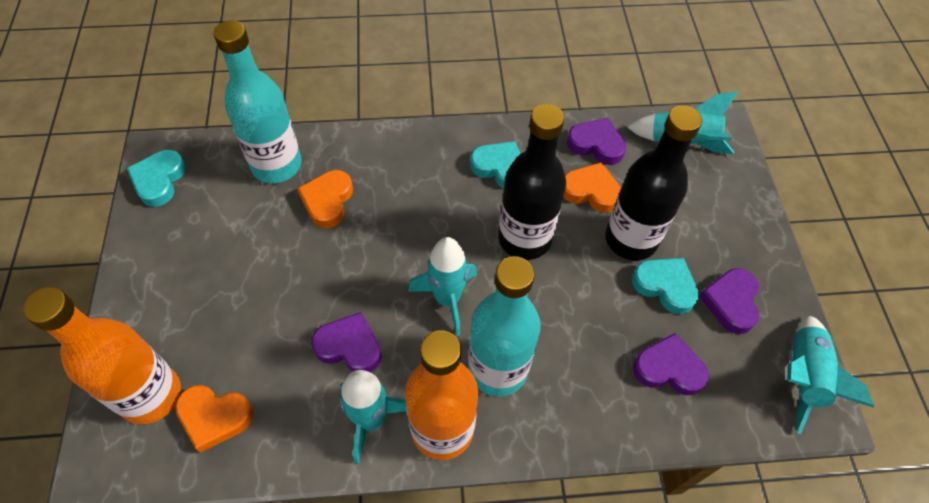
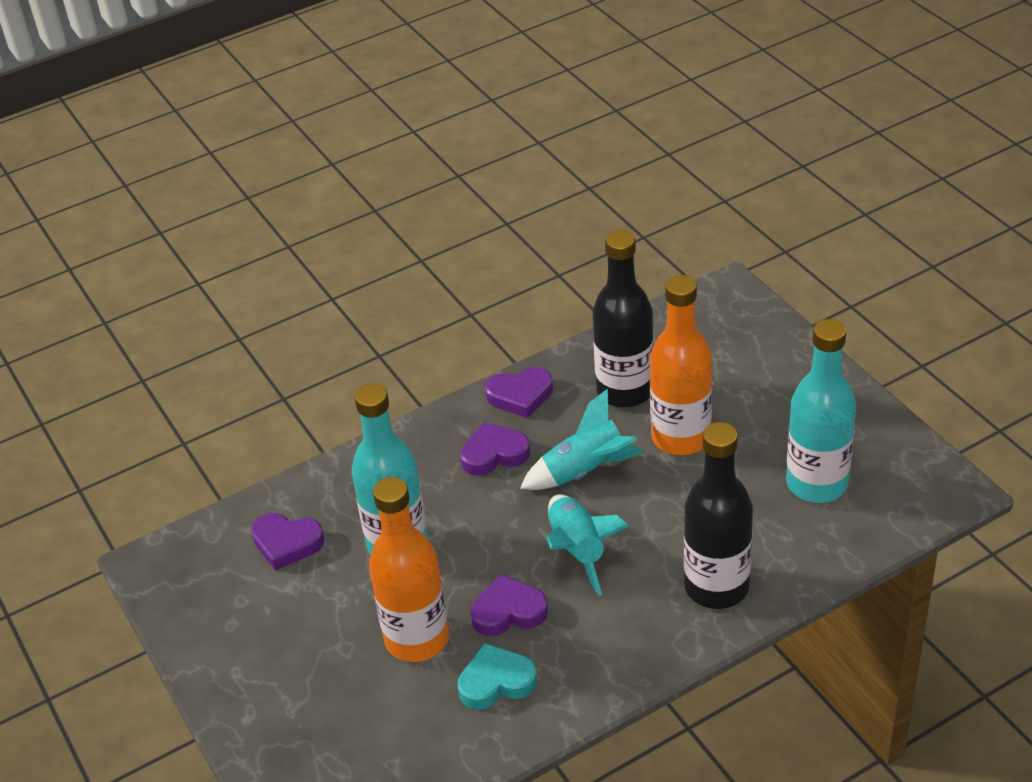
orange heart: 3 -> 0
turquoise heart: 3 -> 1
turquoise rocket: 4 -> 2

